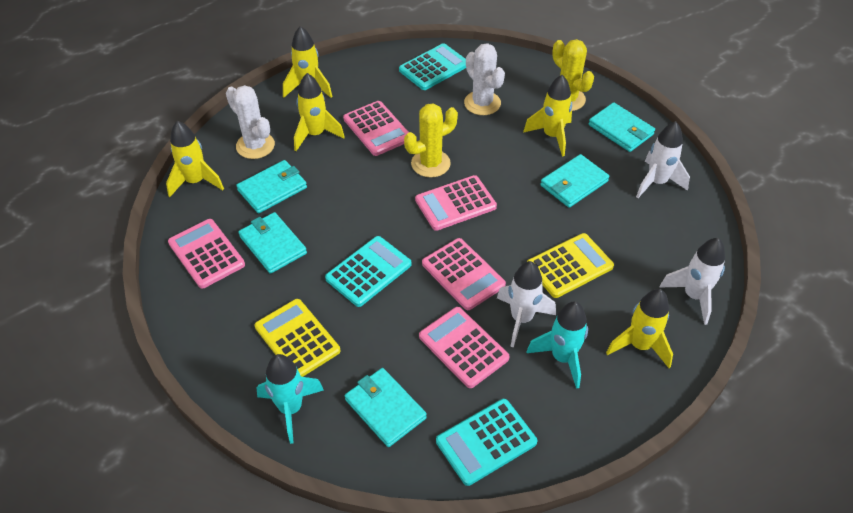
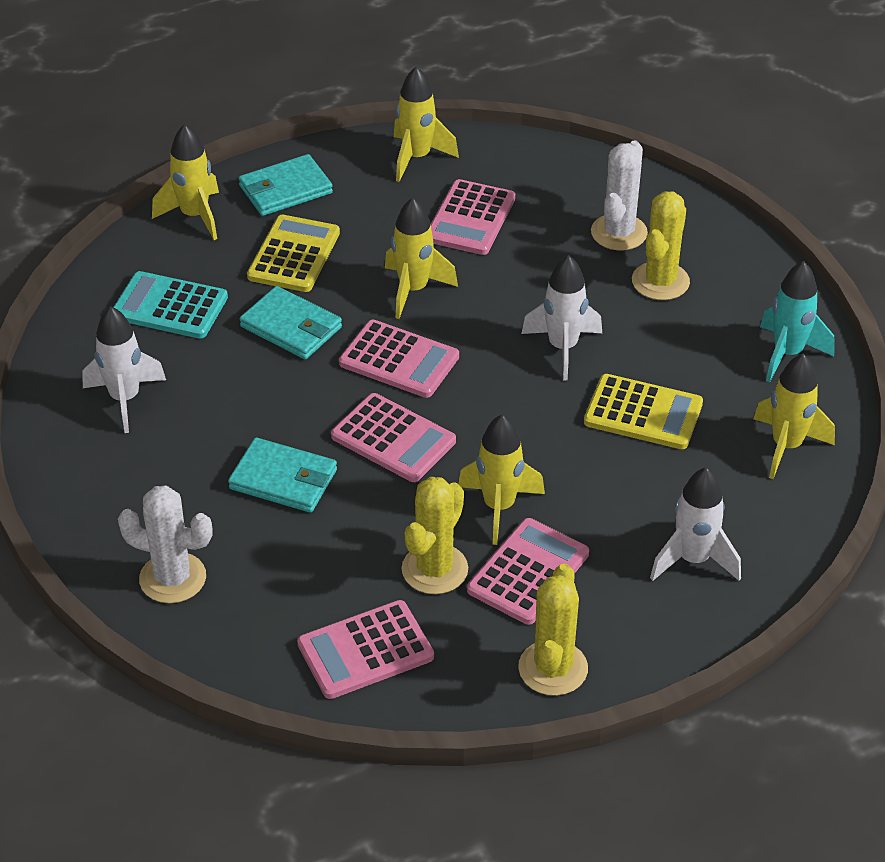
turquoise calculator: 3 -> 1
turquoise rocket: 2 -> 1
turquoise wallet: 5 -> 3
yellow cactus: 2 -> 3

